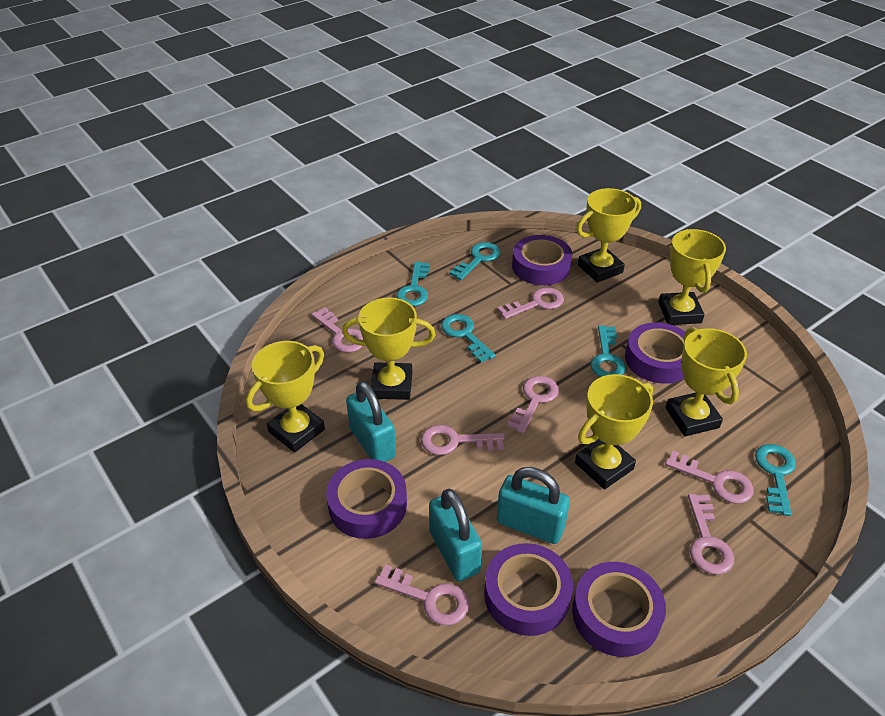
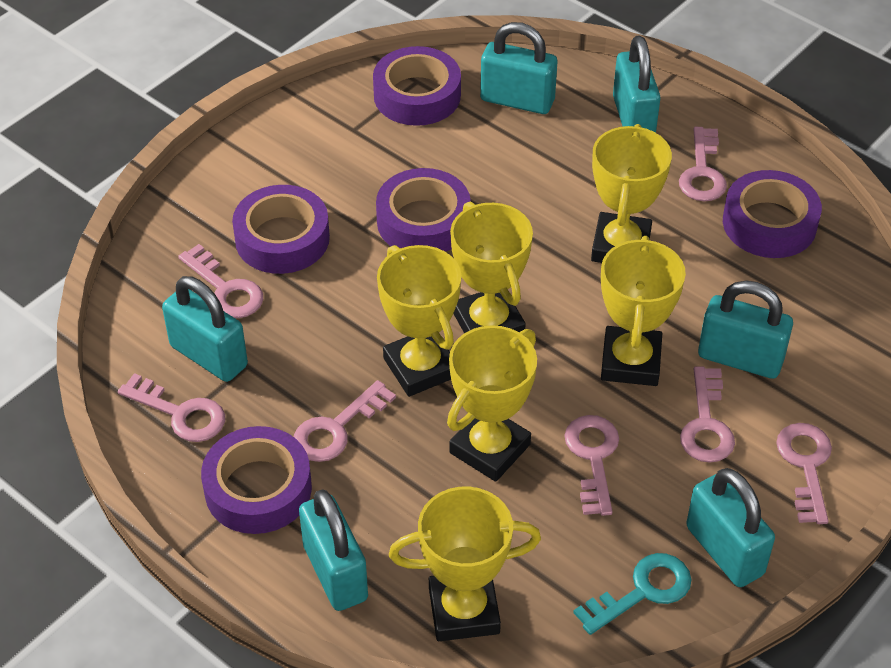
turquoise key: 5 -> 1
turquoise padlock: 3 -> 6

